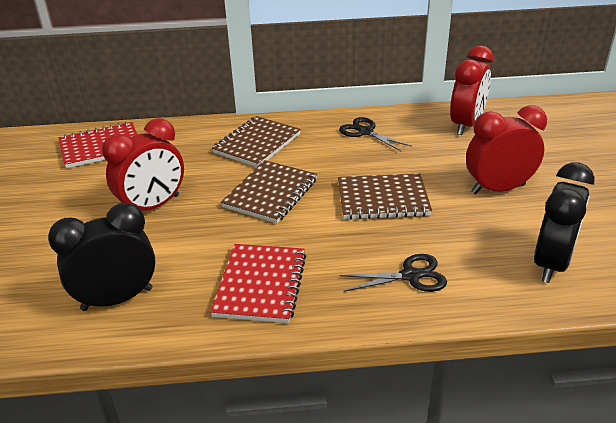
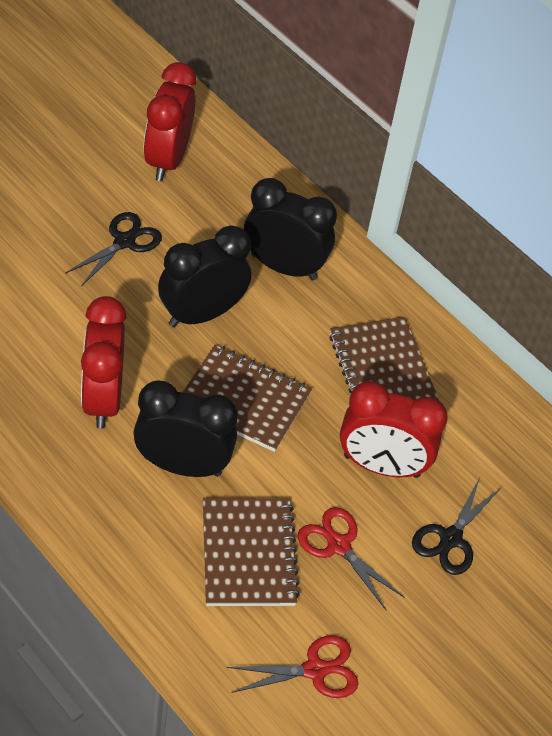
black clock: 2 -> 3
red notebook: 2 -> 0
red scissors: 0 -> 2

